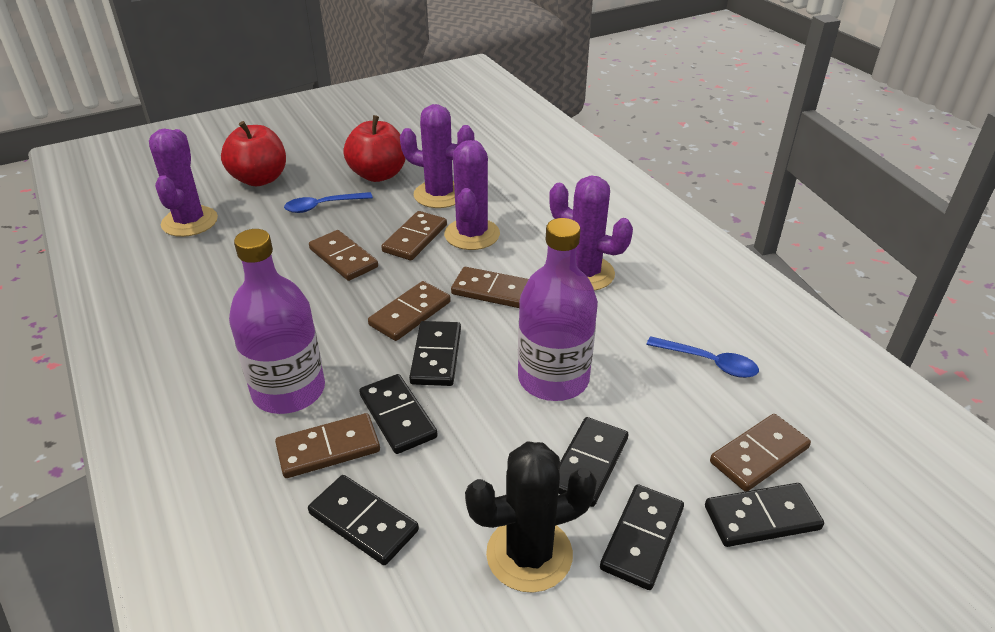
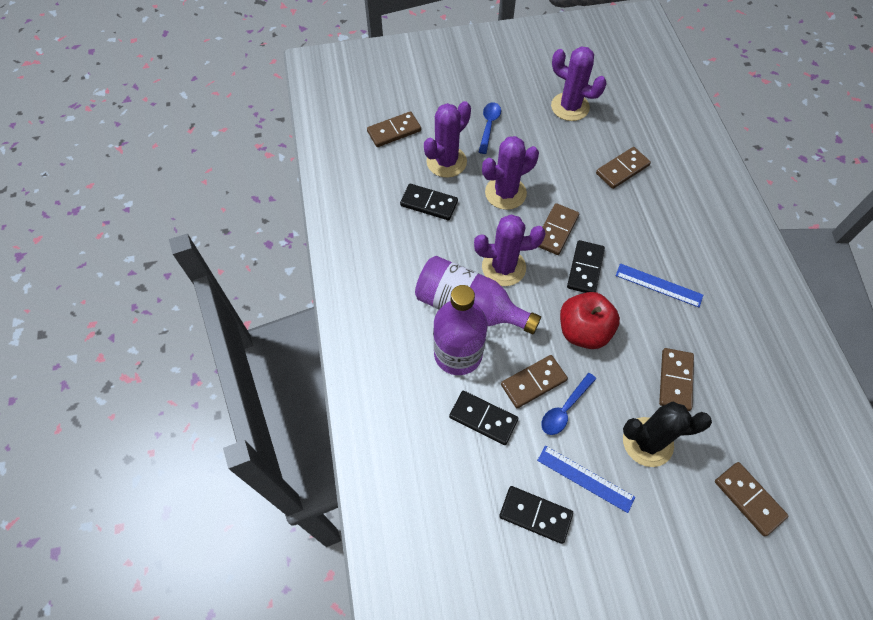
black domino: 6 -> 4
blue ruler: 0 -> 2
red apple: 2 -> 1

